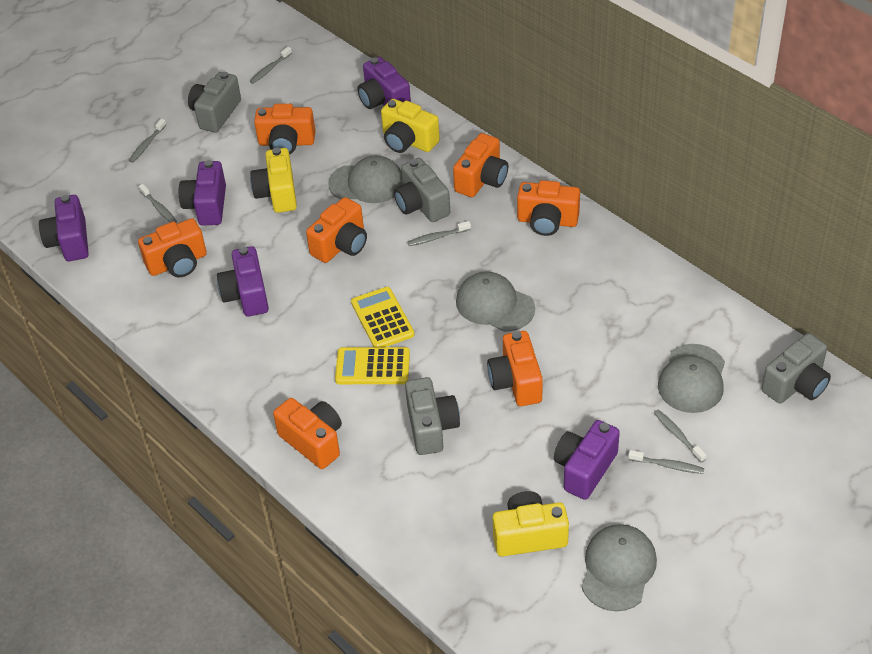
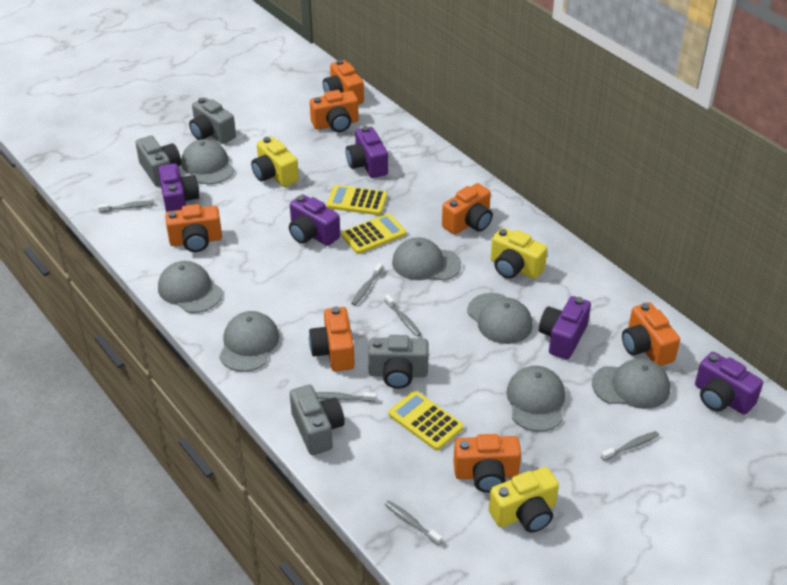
grey cap: 4 -> 7
yellow calculator: 2 -> 3

